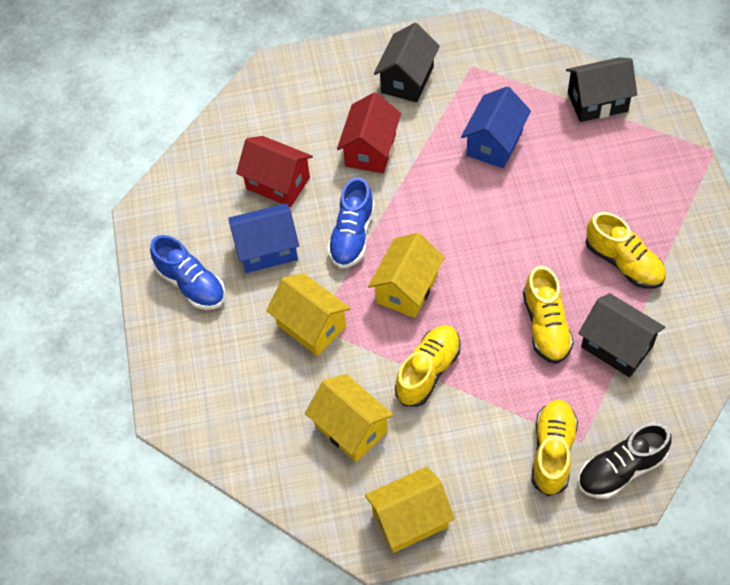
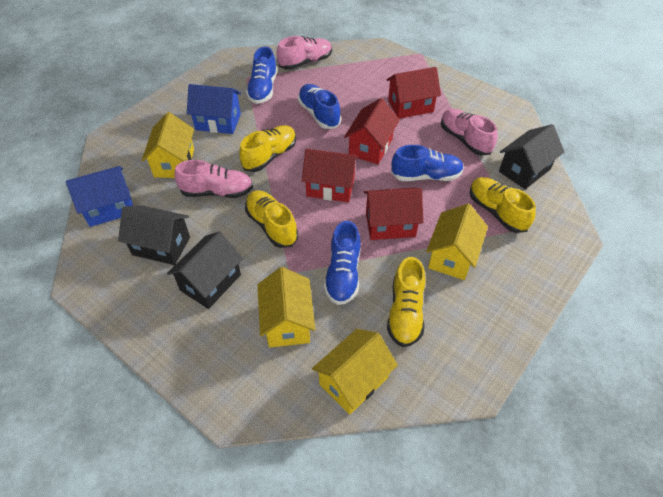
black shoe: 1 -> 0
blue shoe: 2 -> 4
pink shoe: 0 -> 3
red house: 2 -> 4

